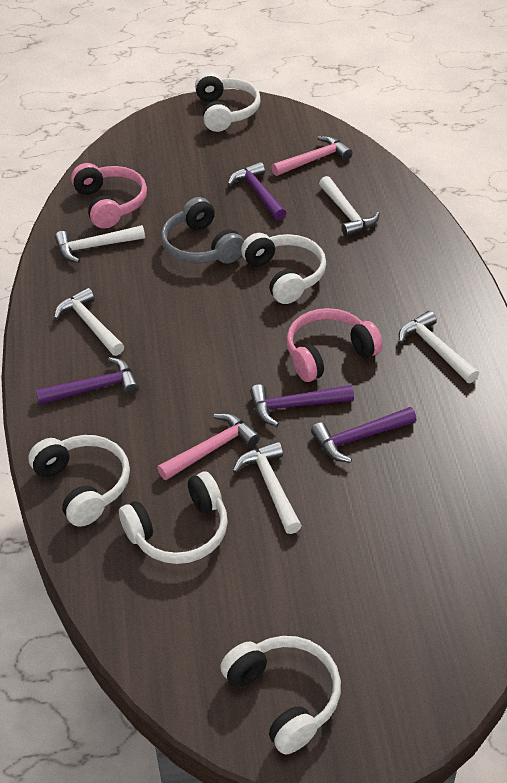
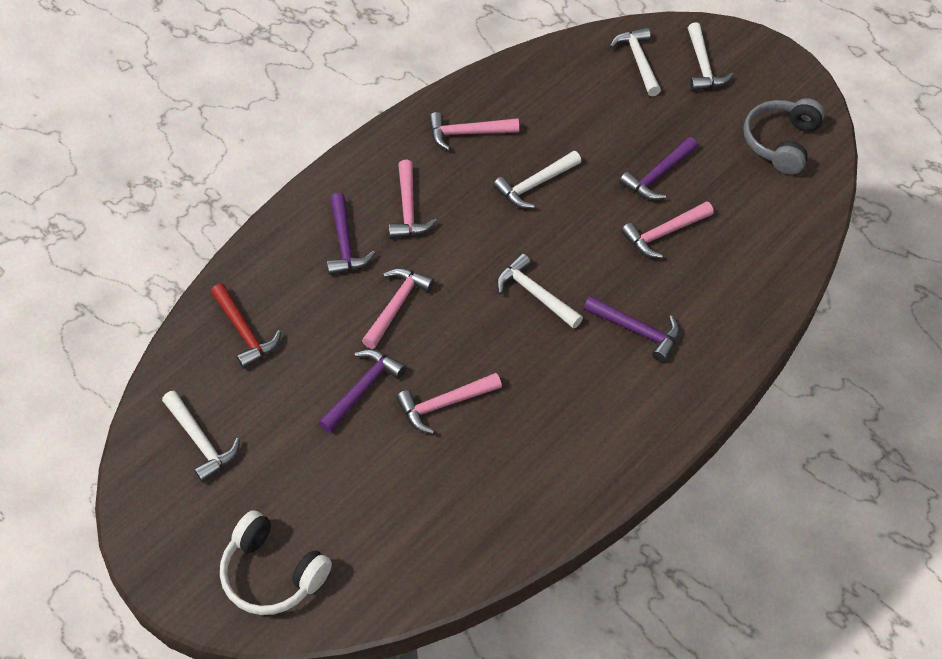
pink hammer: 2 -> 5
pink headphones: 2 -> 0
red hammer: 0 -> 1
white headphones: 5 -> 1

